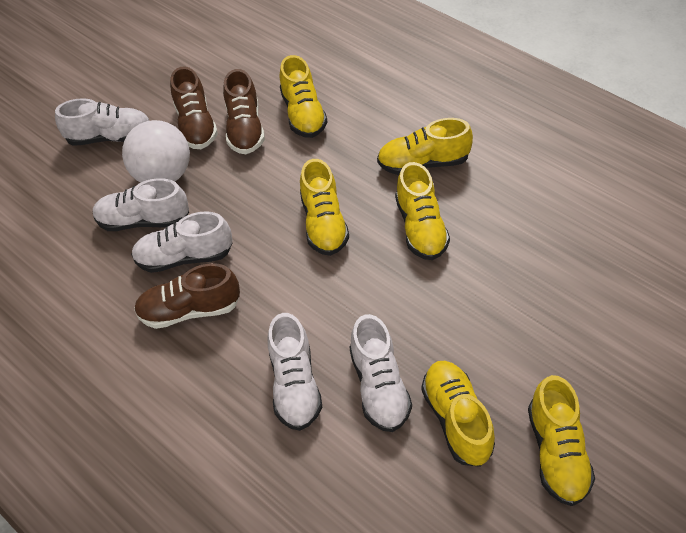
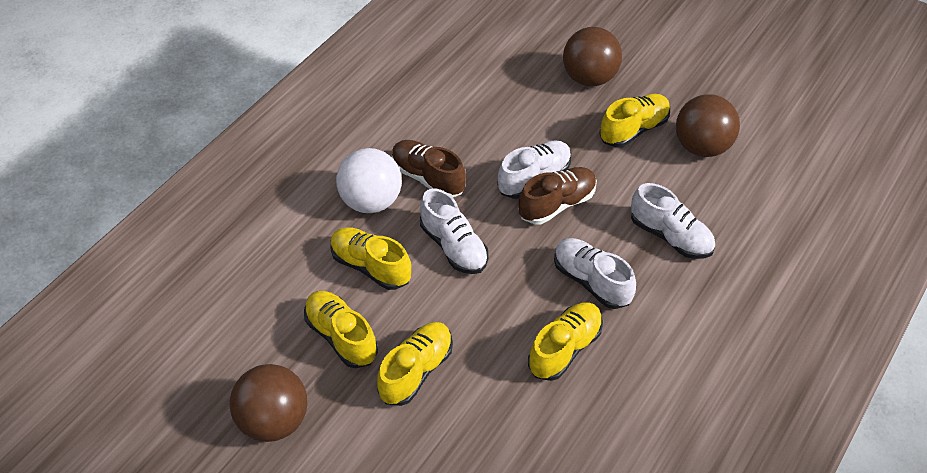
brown ball: 0 -> 3
brown shoe: 3 -> 2
white shoe: 5 -> 4
yellow shoe: 6 -> 5

